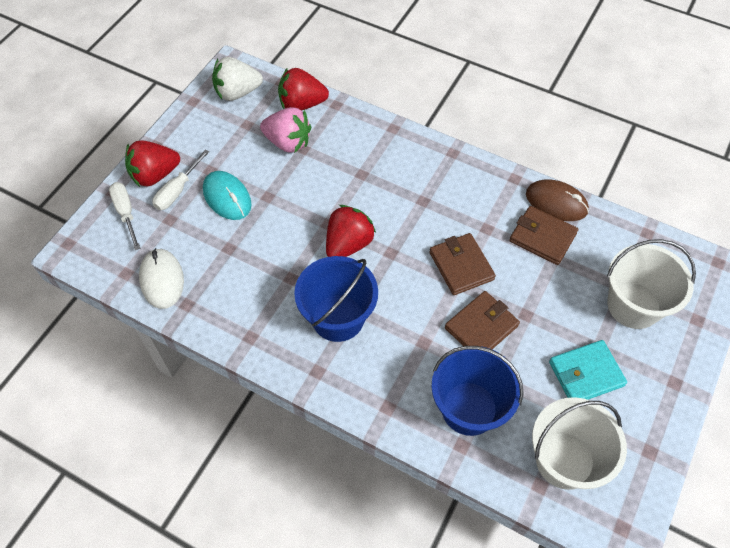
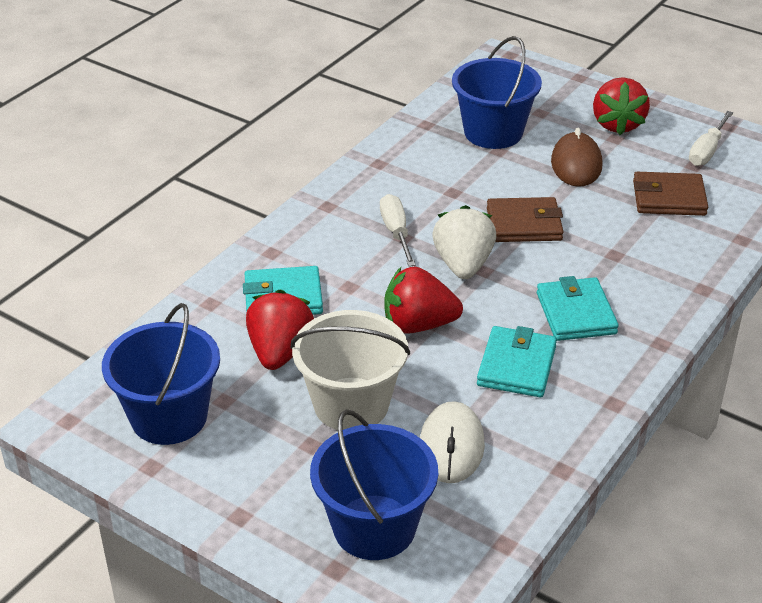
blue bucket: 2 -> 3
brown wallet: 3 -> 2
pink strawberry: 1 -> 0
turquoise mouse: 1 -> 0
turquoise wallet: 1 -> 3
white bucket: 2 -> 1

